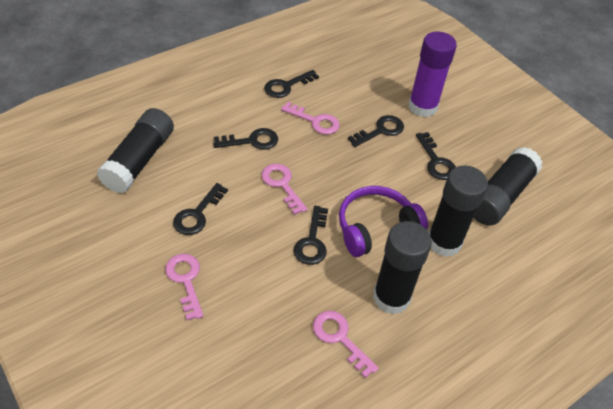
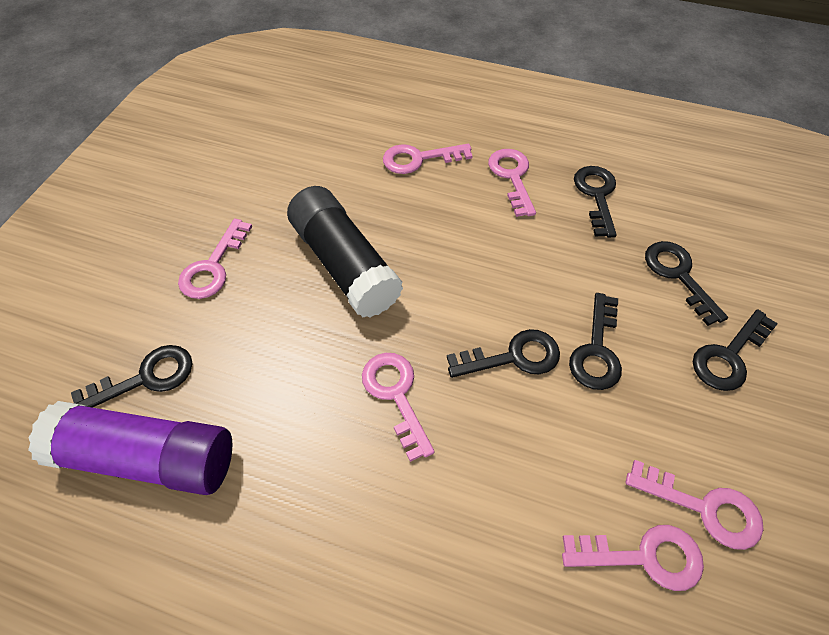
black glue stick: 4 -> 1
pink key: 4 -> 6
purple headphones: 1 -> 0

